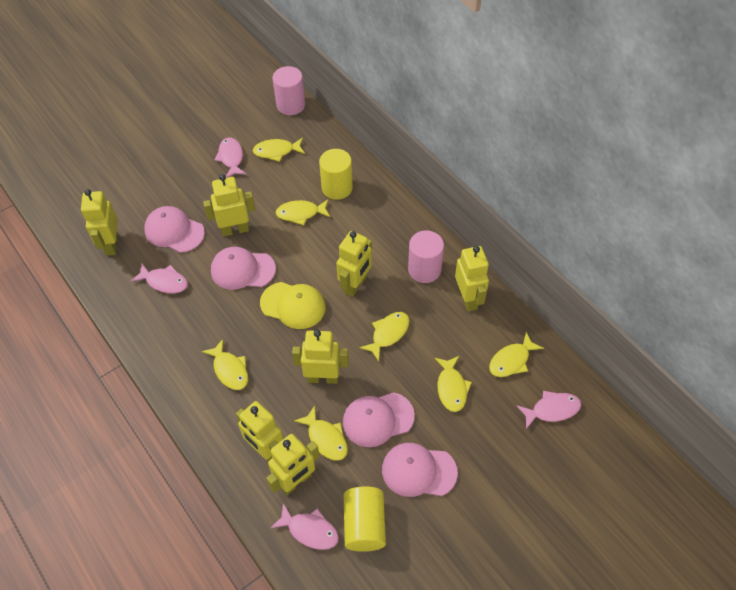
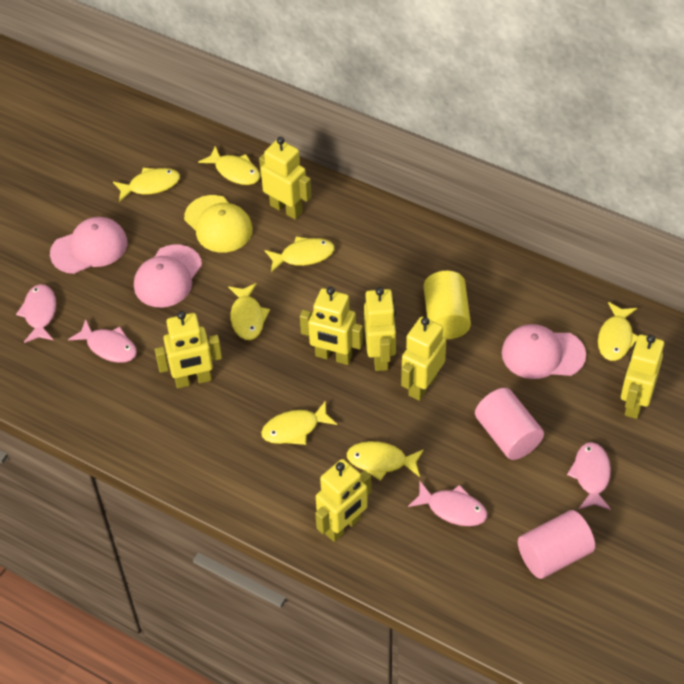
pink cap: 4 -> 3
yellow cylinder: 2 -> 1

